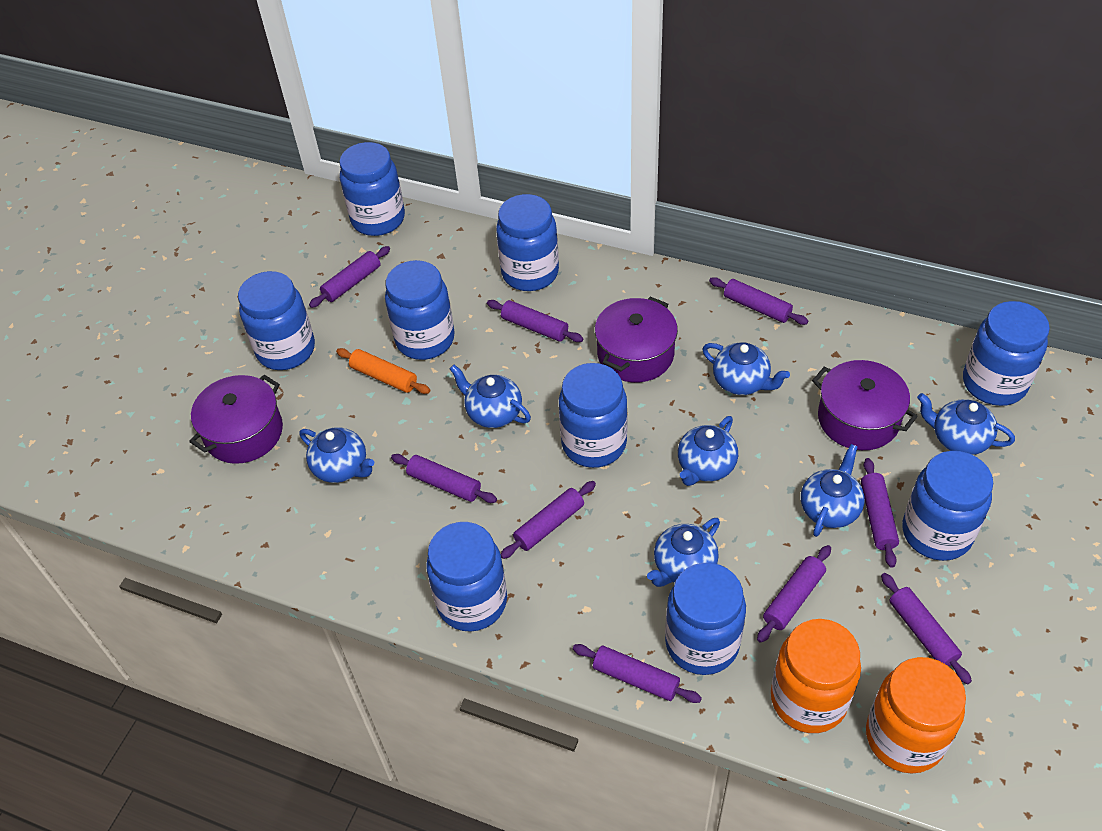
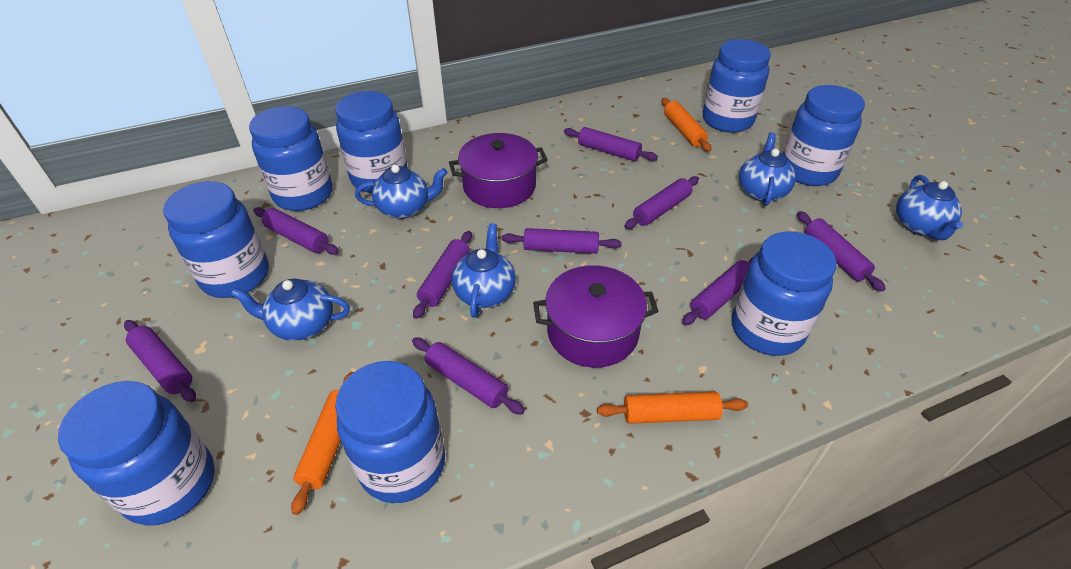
blue jar: 9 -> 8
blue teapot: 7 -> 5
orange jar: 2 -> 0
orange rolling pin: 1 -> 3
purple pot: 3 -> 2

